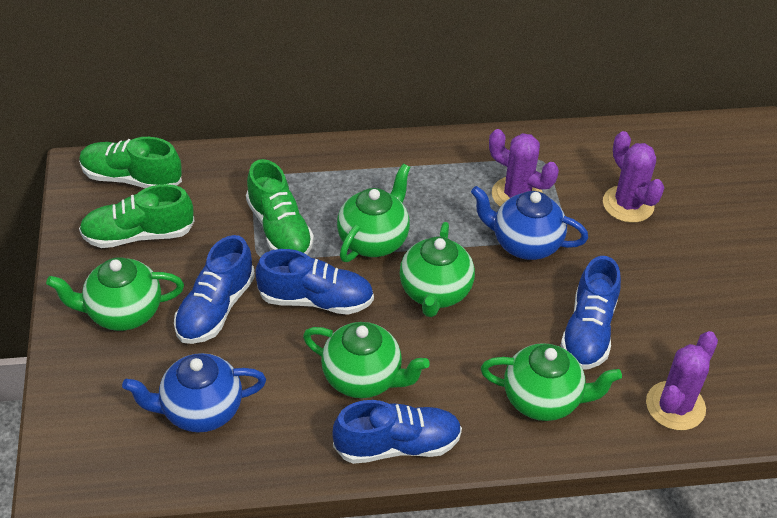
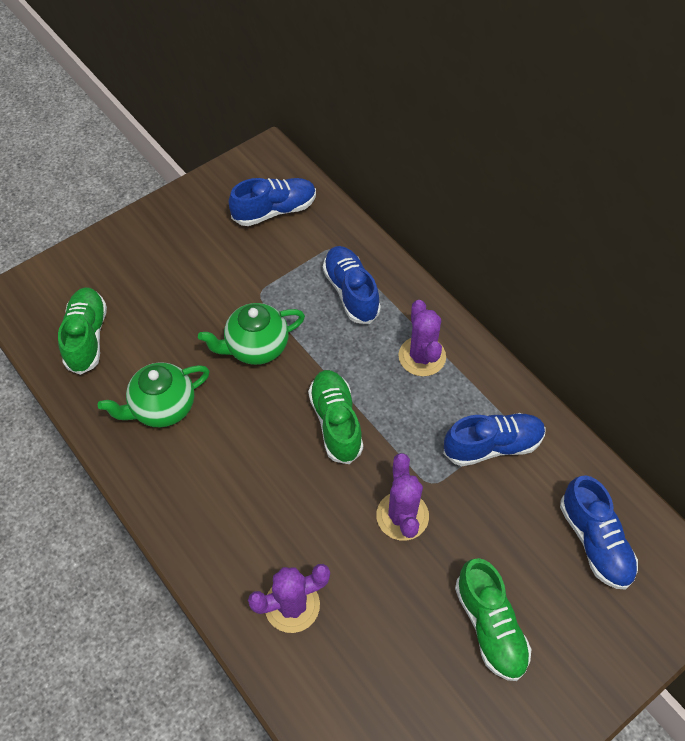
blue teapot: 2 -> 0
green teapot: 5 -> 2

